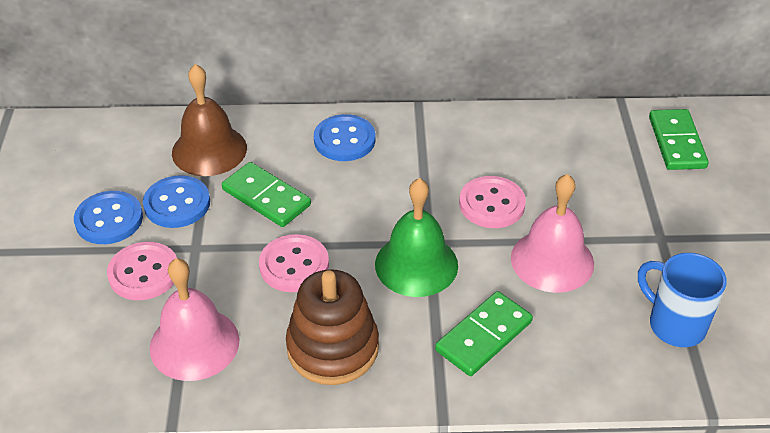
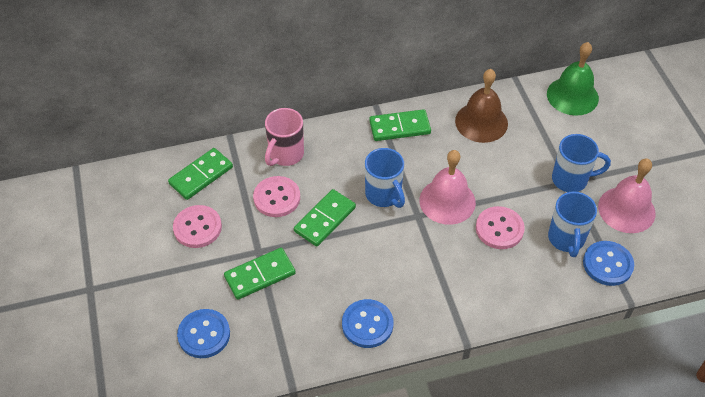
blue mug: 1 -> 3
brown stacking toy: 1 -> 0
green domino: 3 -> 4
pink mug: 0 -> 1

